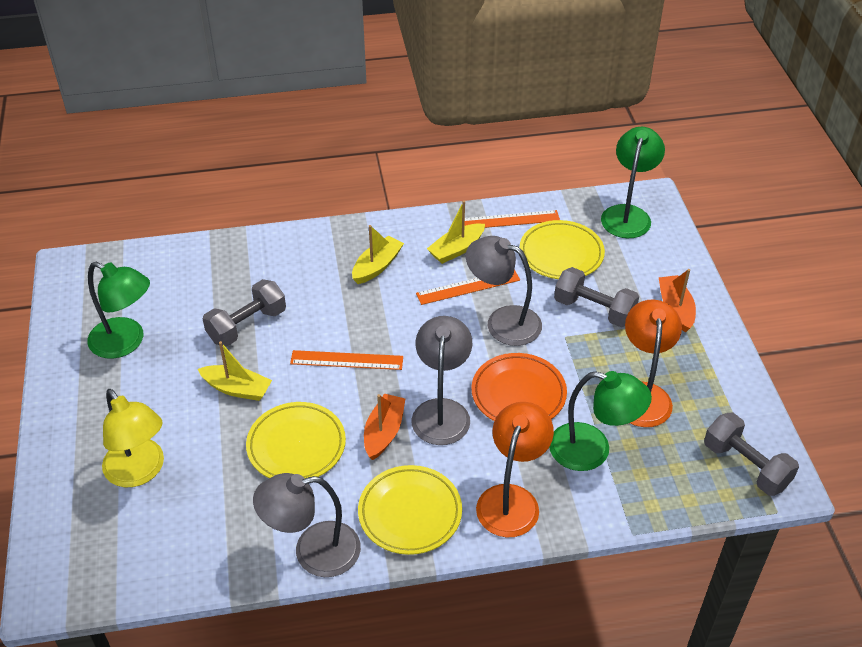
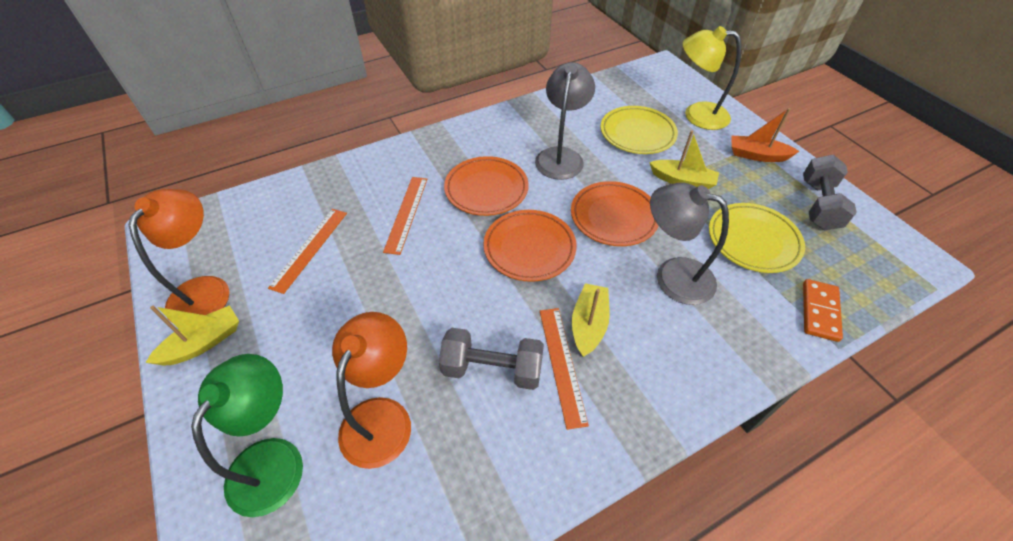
green lamp: 3 -> 1
grey dumbbell: 3 -> 2
grey lamp: 3 -> 2
orange boat: 2 -> 1
orange domino: 0 -> 1
orange plate: 1 -> 3
yellow plate: 3 -> 2

